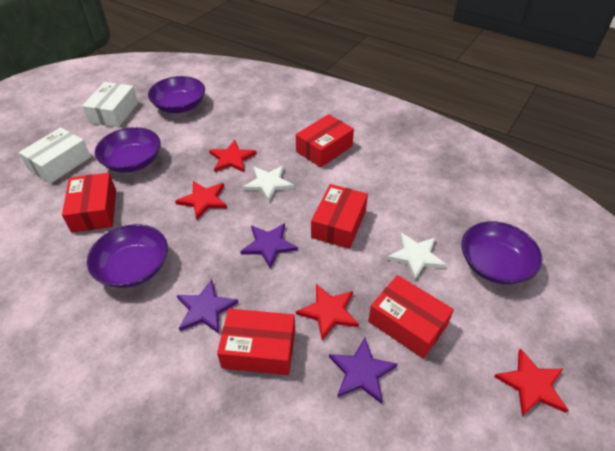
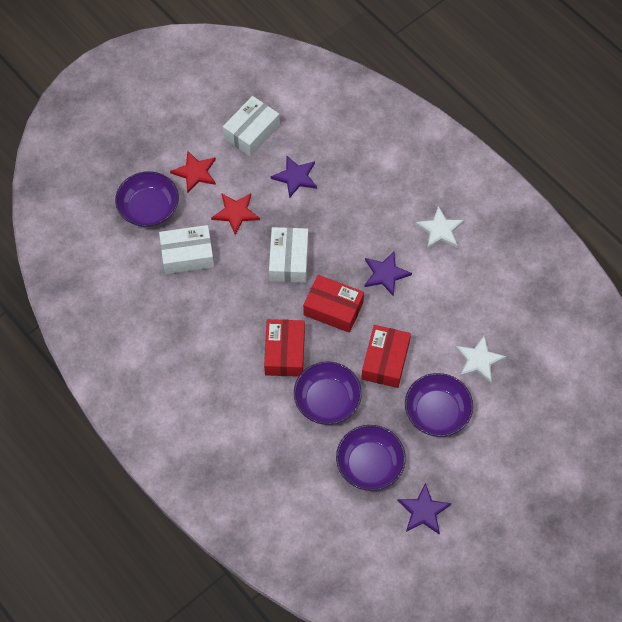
red box: 5 -> 3
red star: 4 -> 2
white box: 2 -> 3

